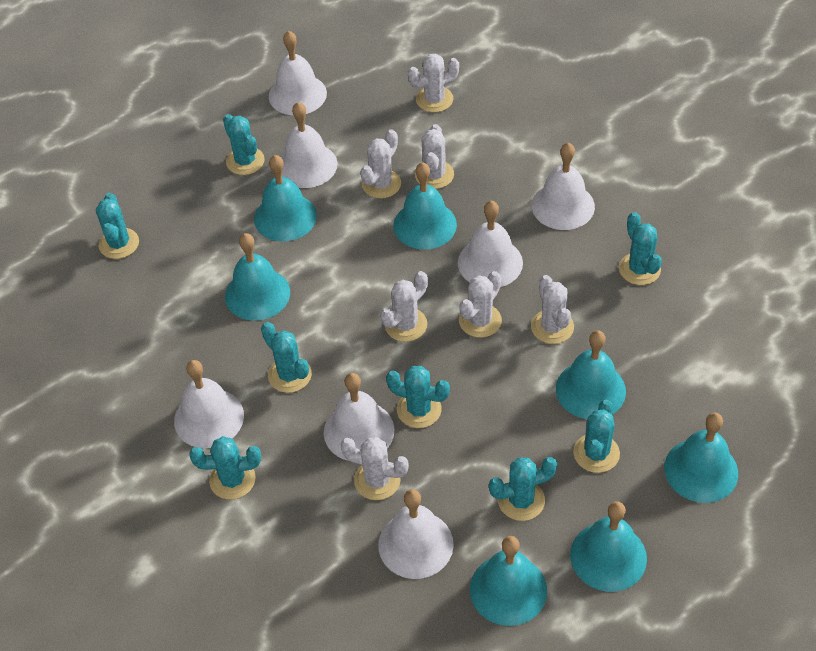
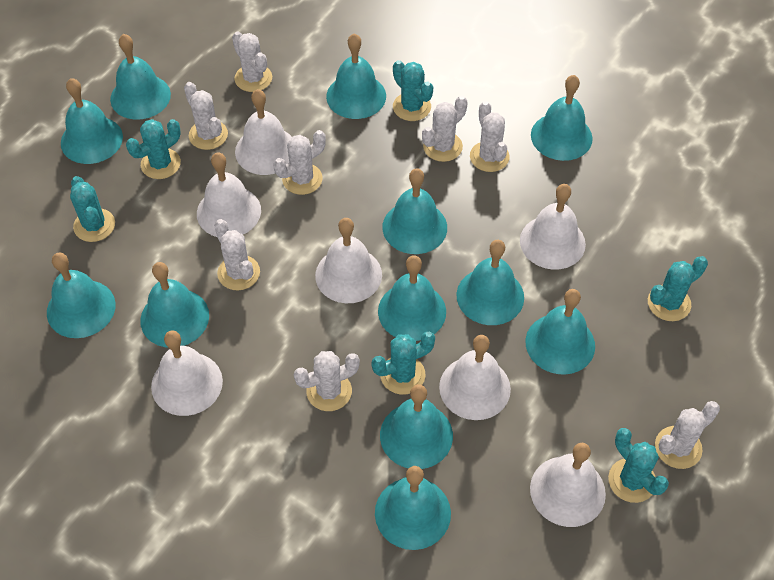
turquoise bell: 7 -> 12
turquoise cactus: 8 -> 6
white cactus: 7 -> 8

